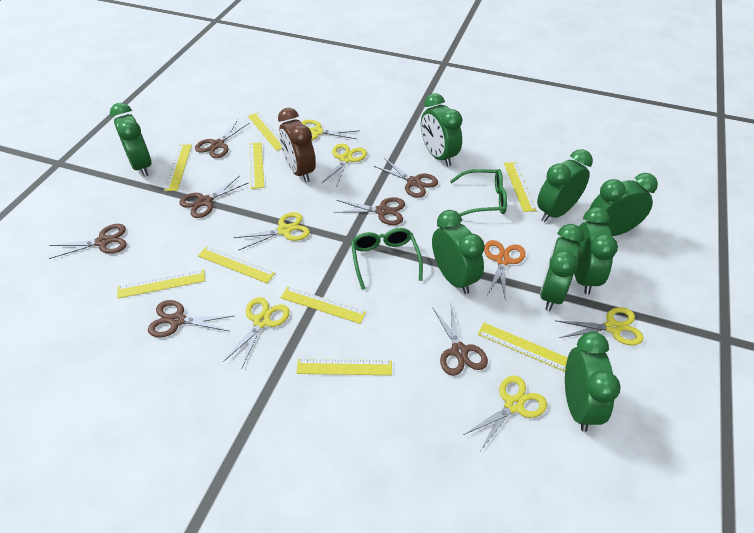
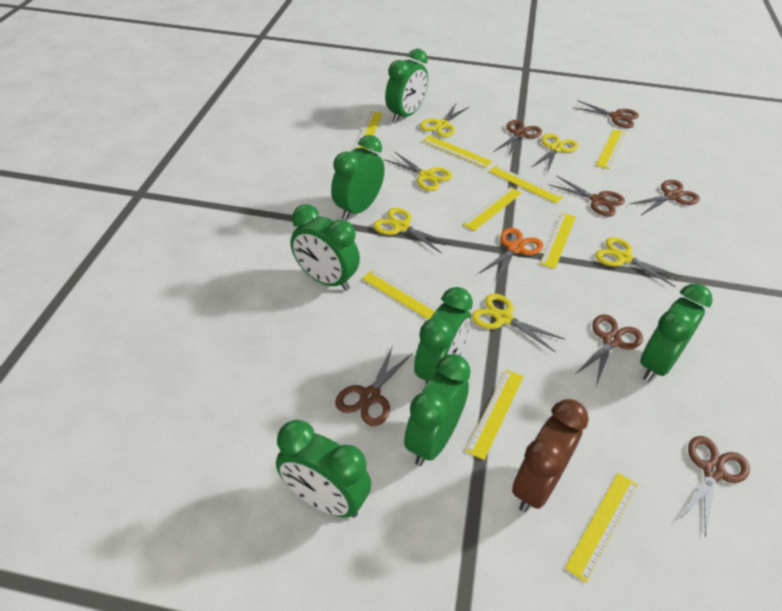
green clock: 8 -> 7
green glasses: 2 -> 0

